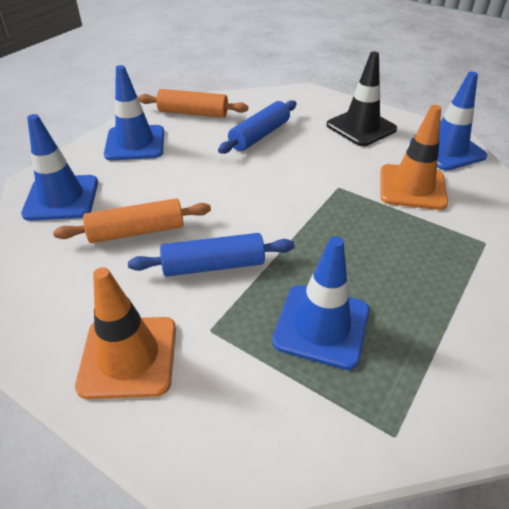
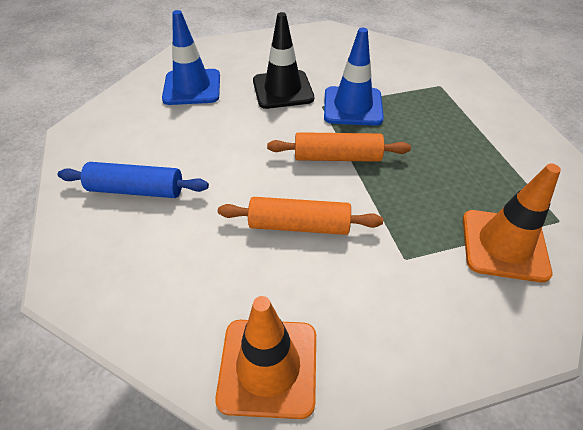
blue rolling pin: 2 -> 1
blue traffic cone: 4 -> 2

